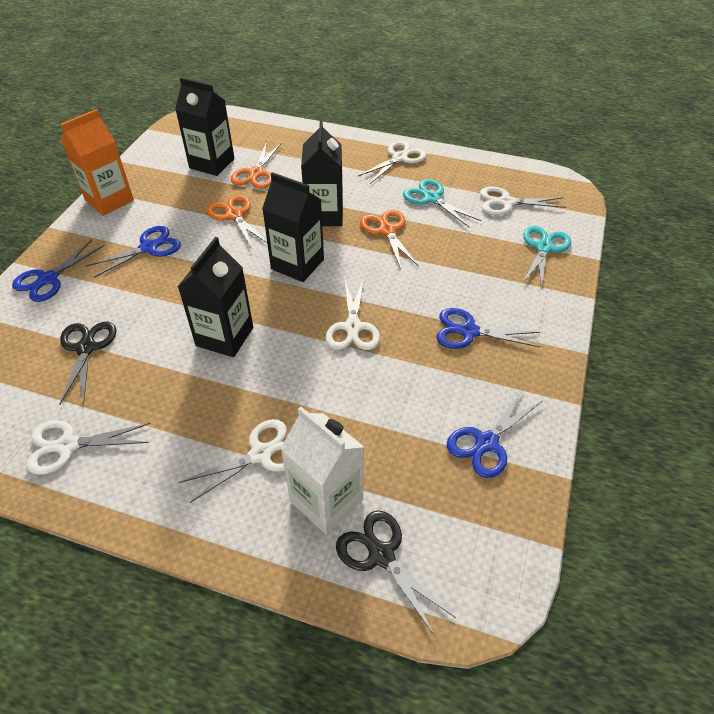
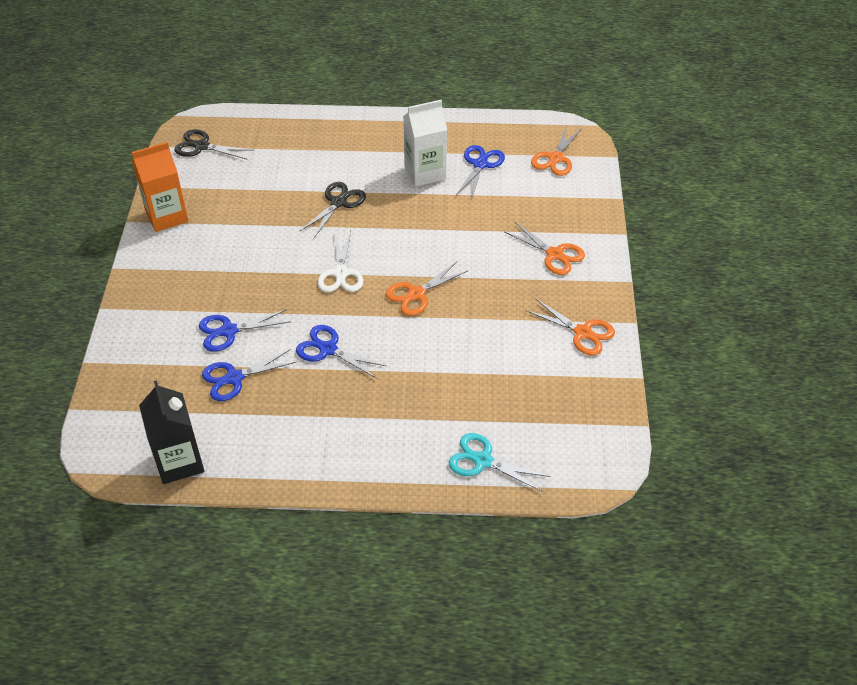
black carton: 4 -> 1
orange scissors: 3 -> 4
turquoise scissors: 2 -> 1
white scissors: 5 -> 1

